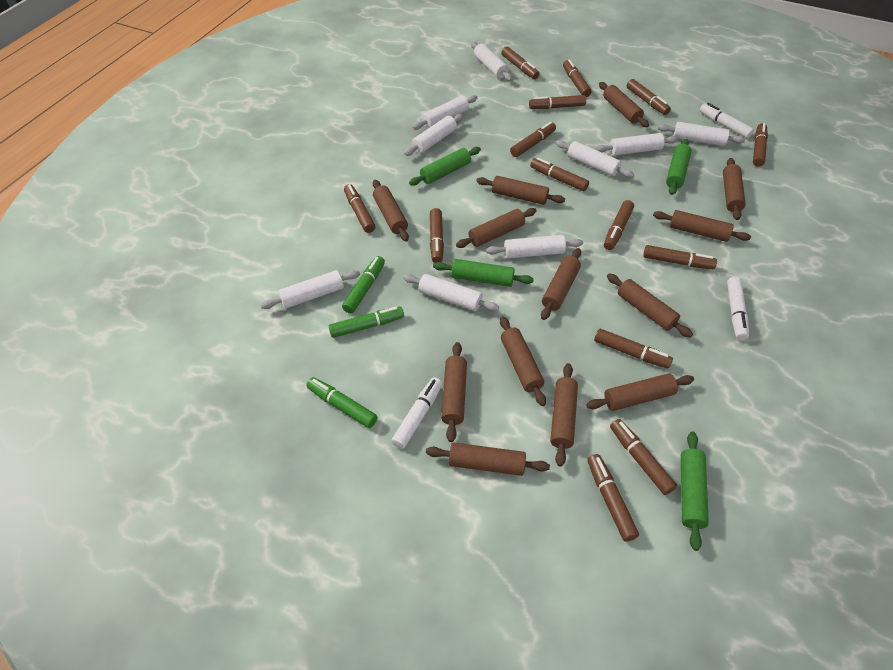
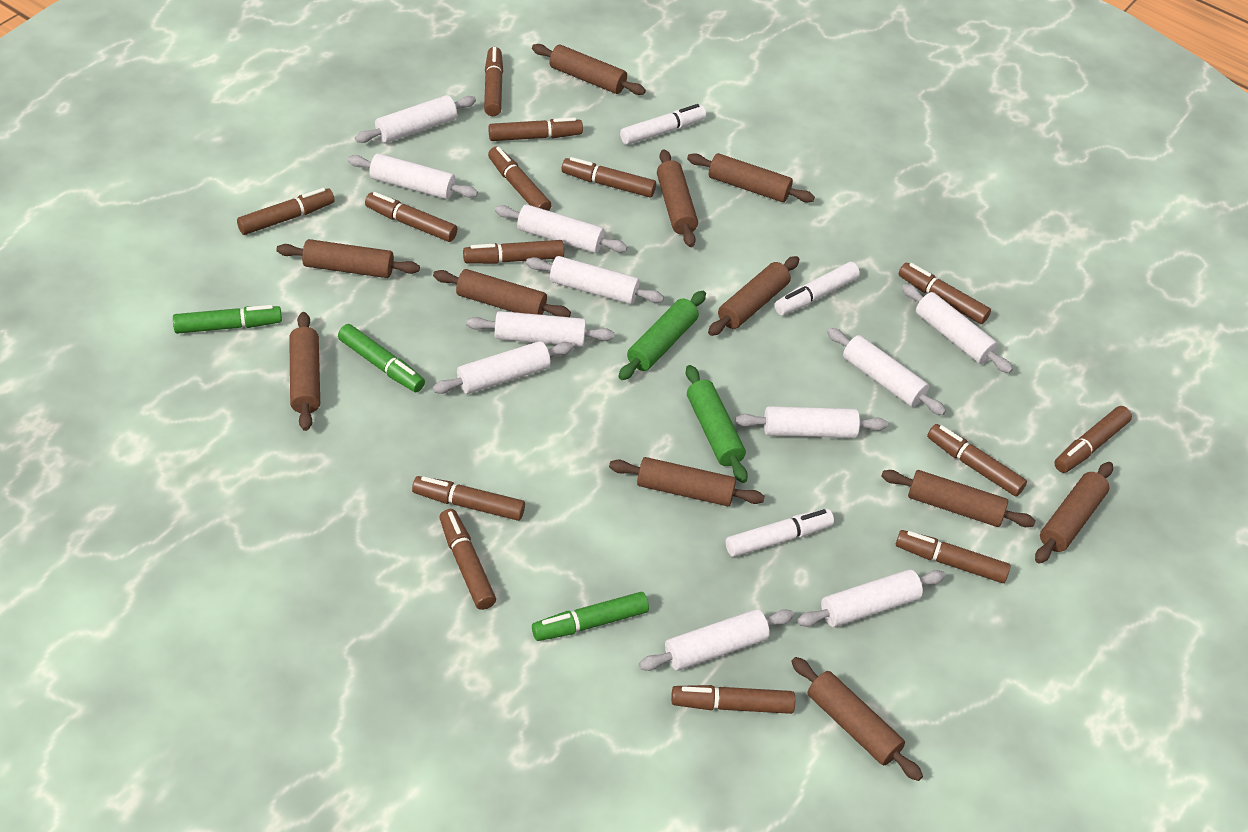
brown rolling pin: 13 -> 11
green rolling pin: 4 -> 2
white rolling pin: 9 -> 11

